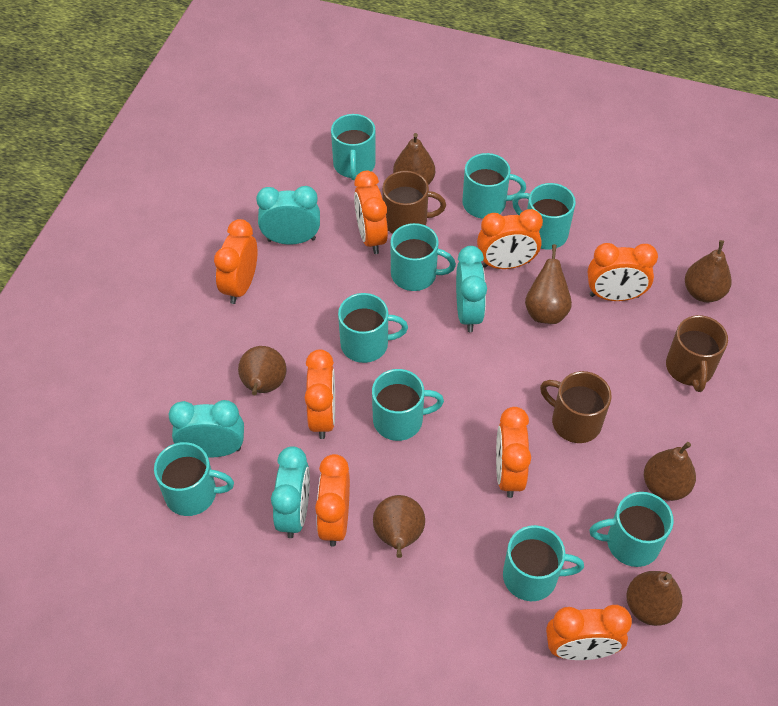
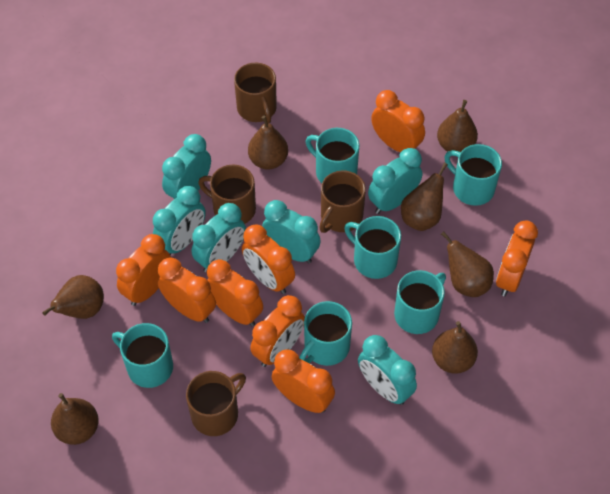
brown mug: 3 -> 4
turquoise clock: 4 -> 6
turquoise mug: 9 -> 6

